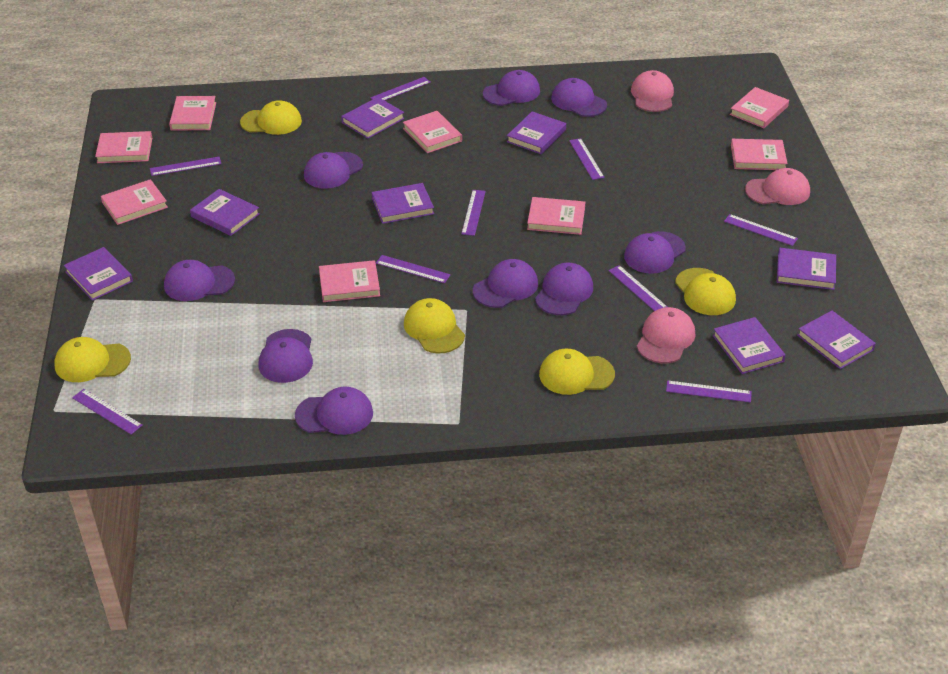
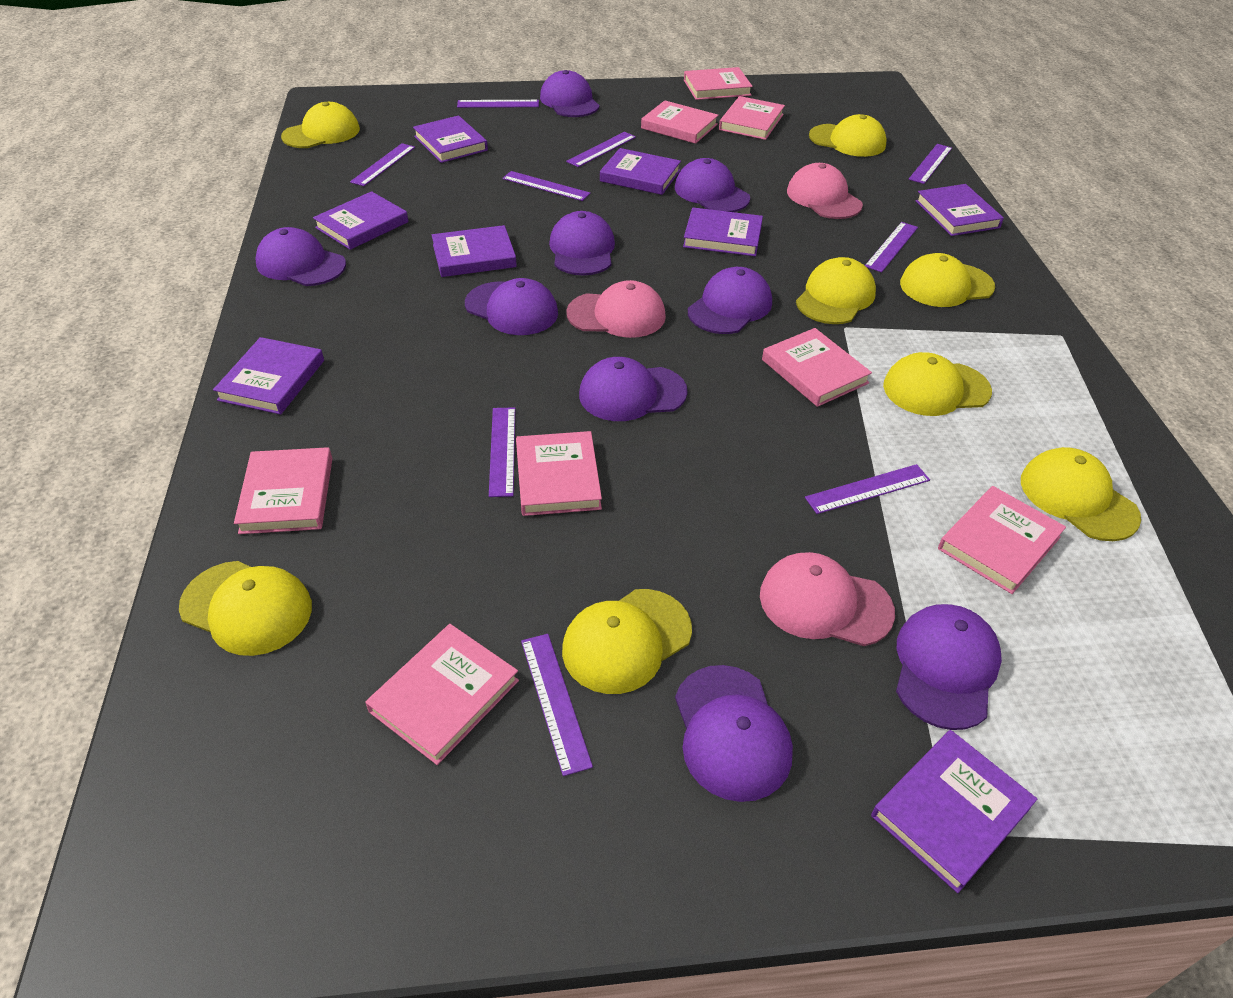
yellow cap: 5 -> 8

